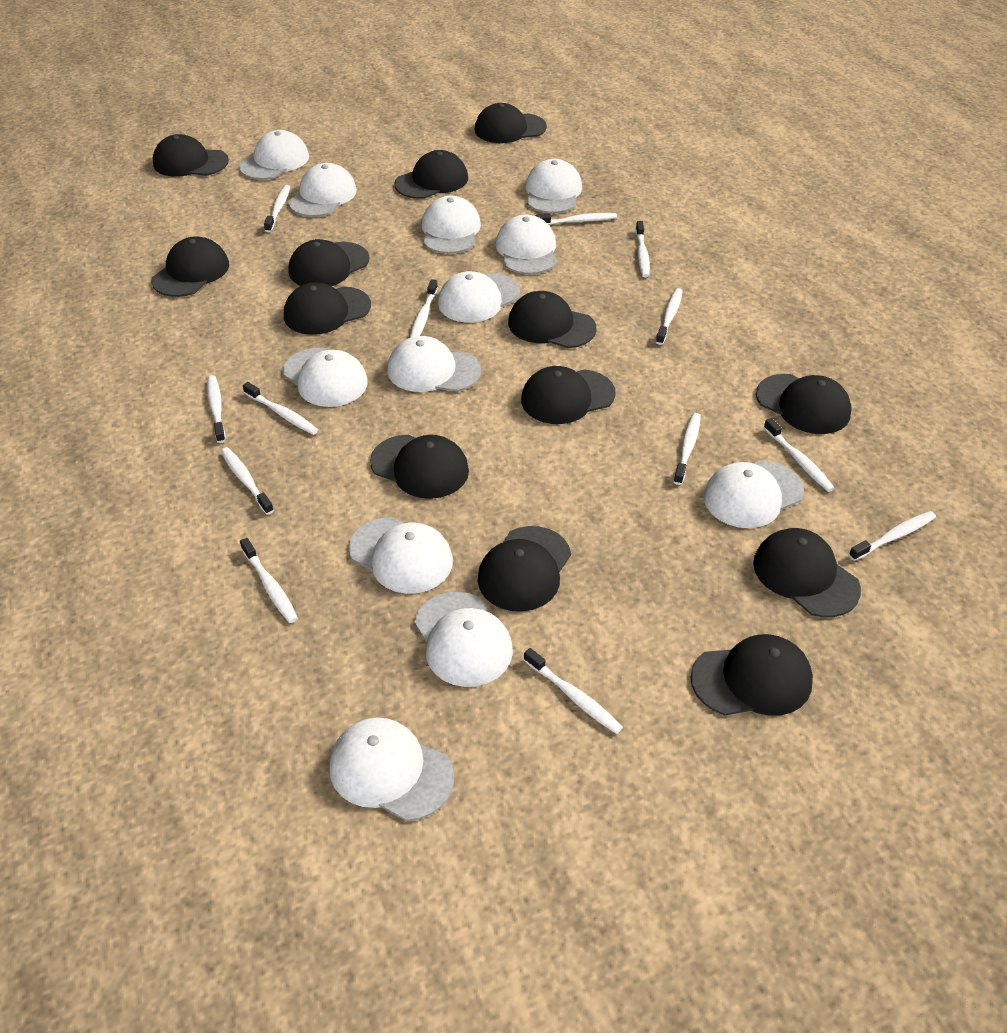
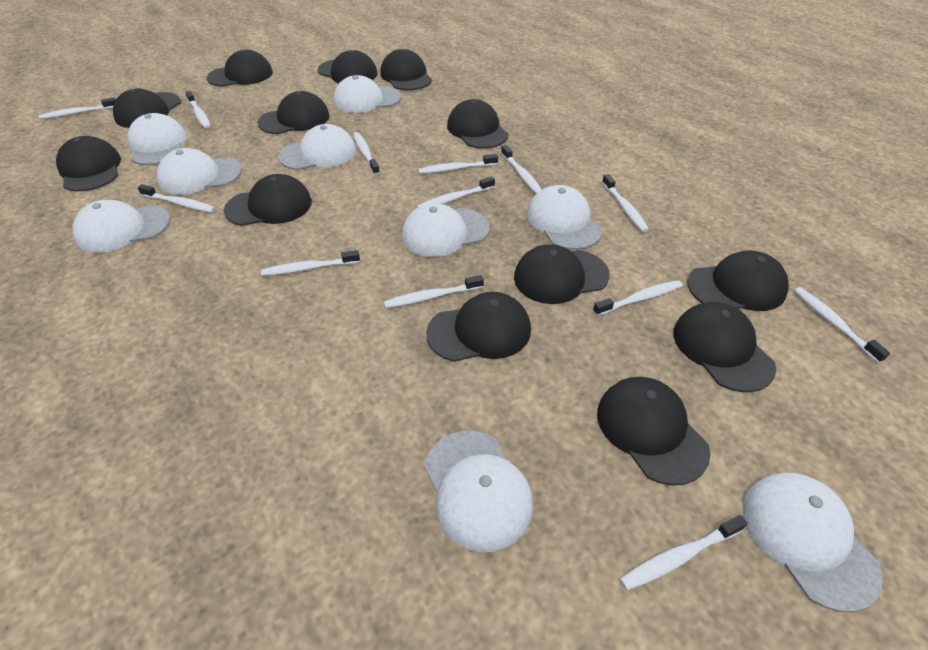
white cap: 12 -> 9

